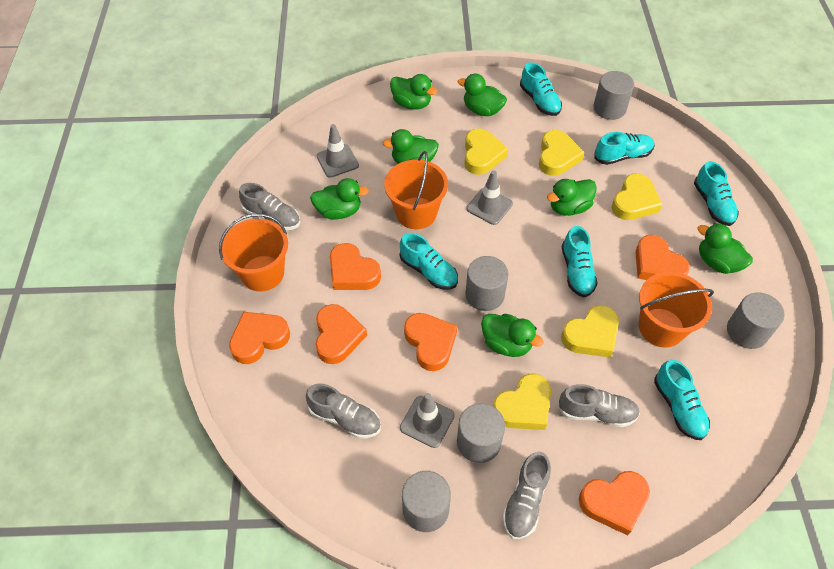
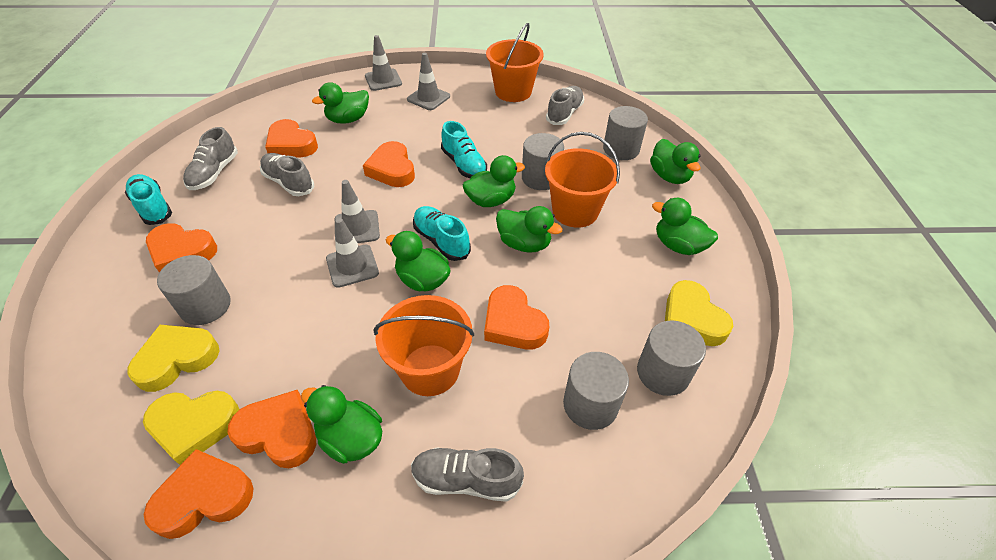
grey traffic cone: 3 -> 4
turquoise shoe: 6 -> 3
yellow heart: 5 -> 3

